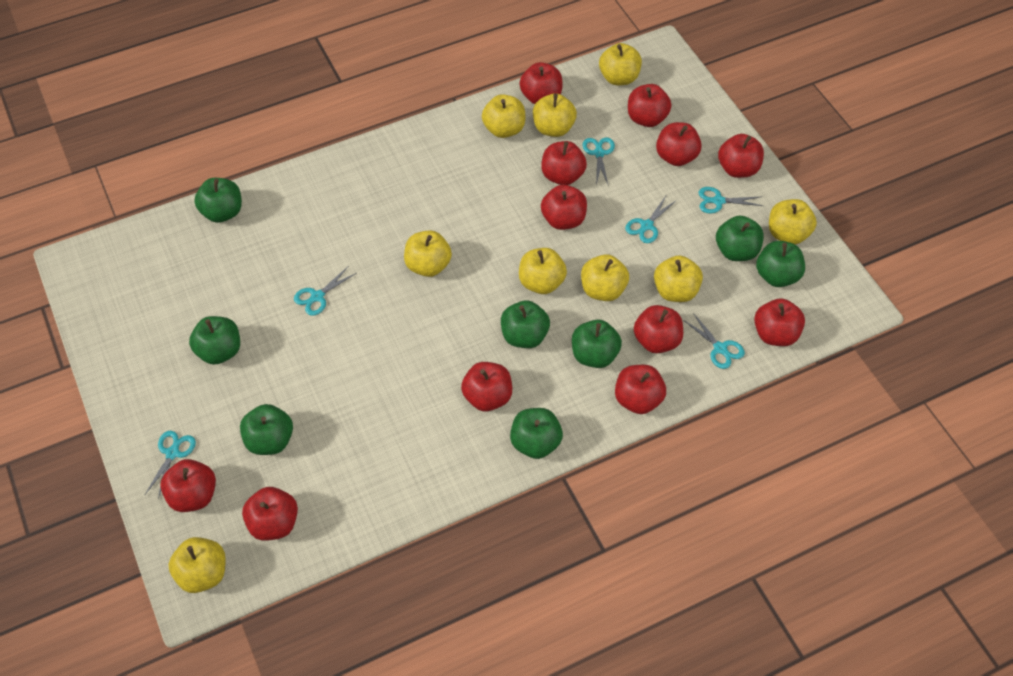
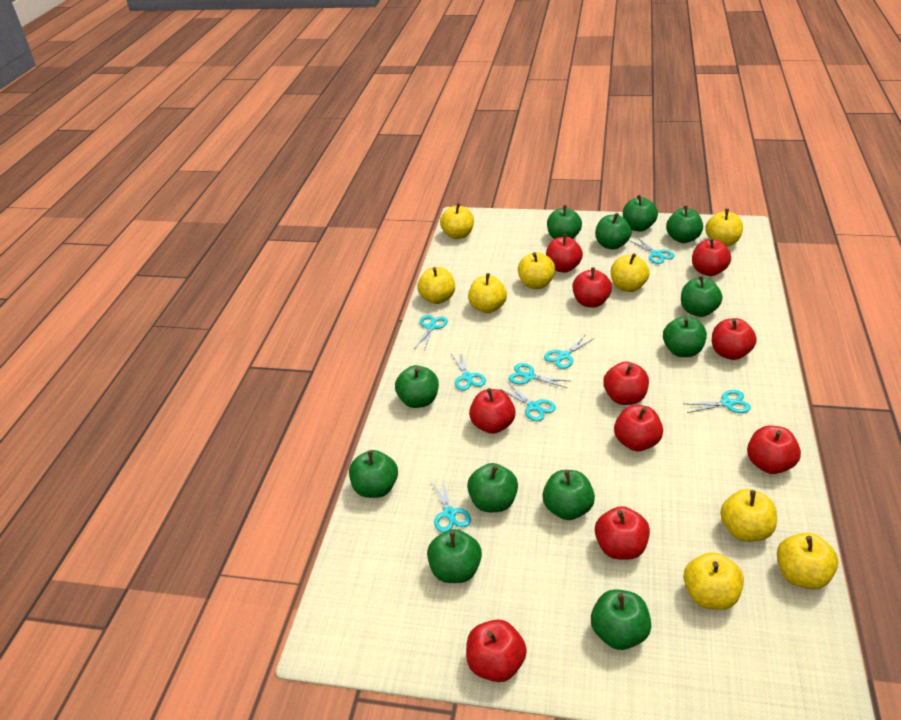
green apple: 8 -> 12
red apple: 12 -> 10
turquoise scissors: 6 -> 8

